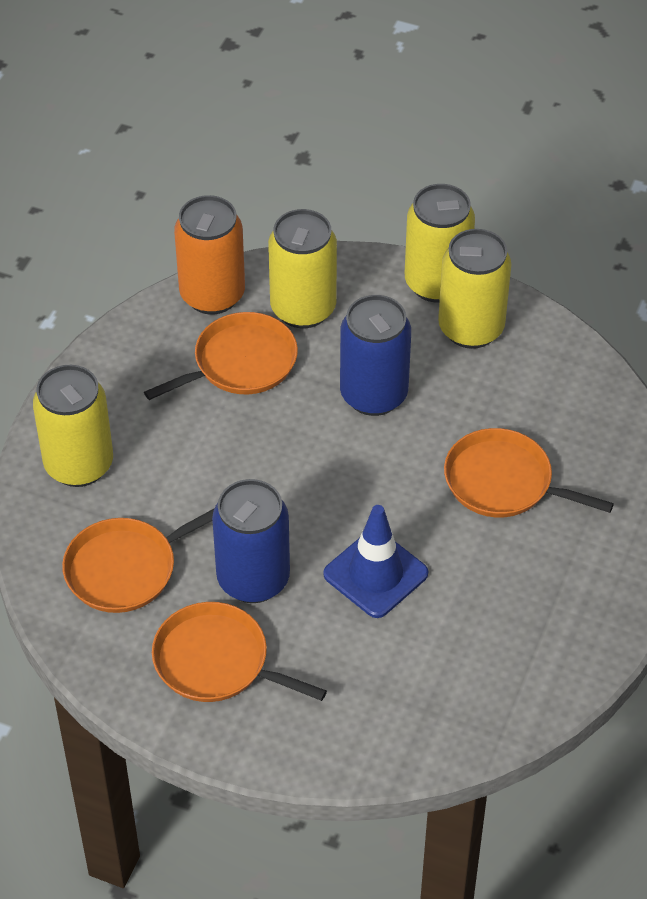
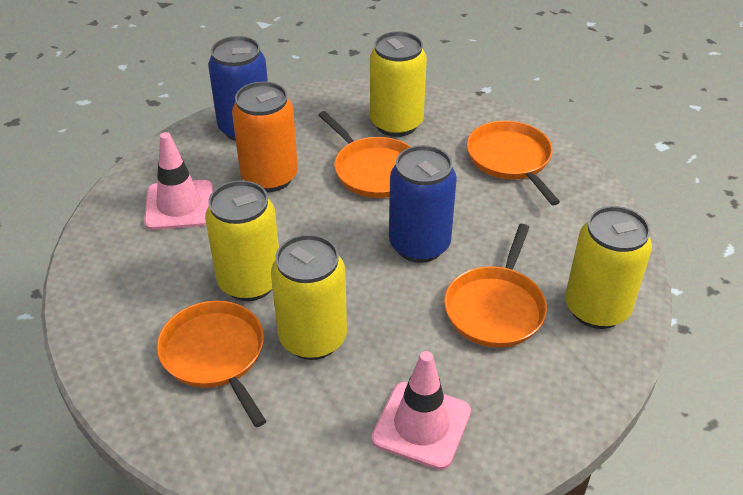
blue traffic cone: 1 -> 0
pink traffic cone: 0 -> 2

